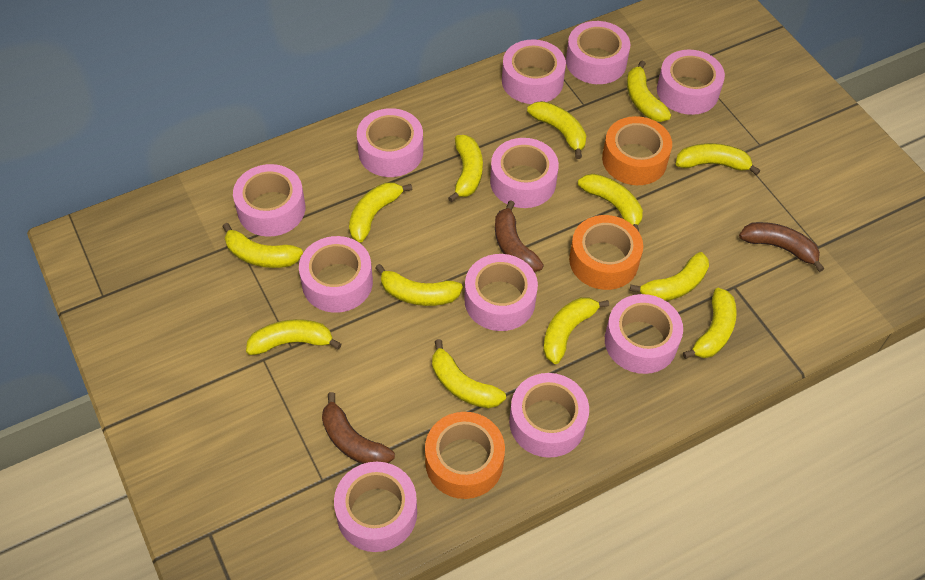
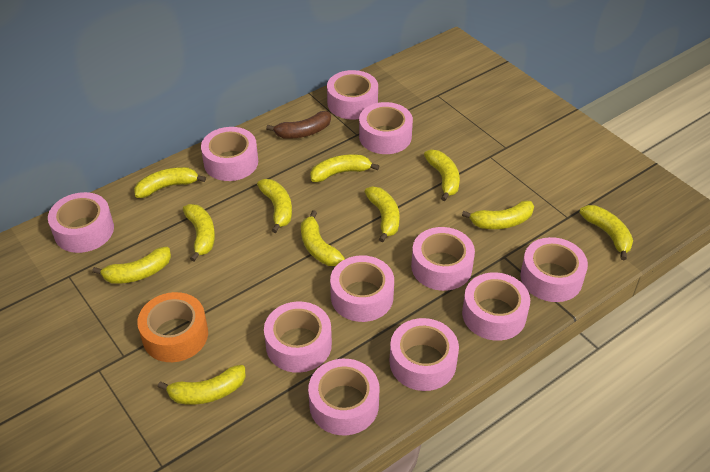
brown banana: 3 -> 1
orange tape: 3 -> 1
yellow banana: 13 -> 11

